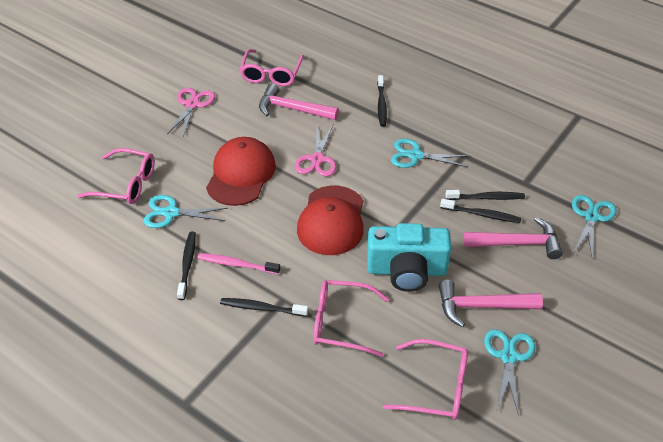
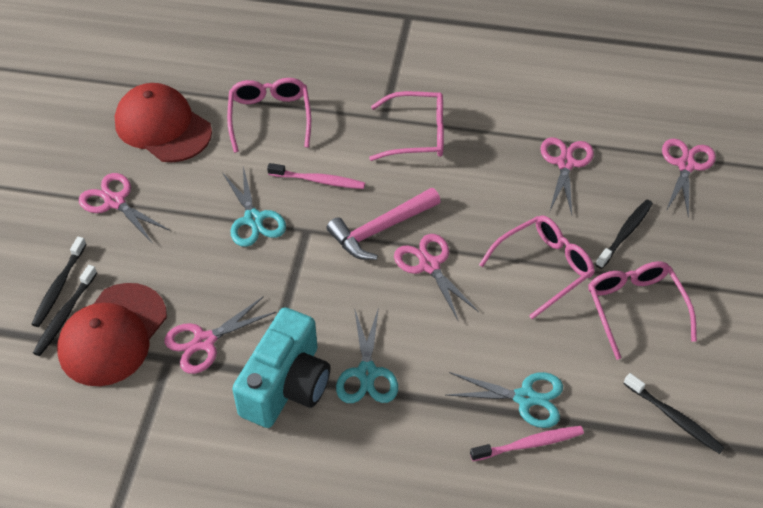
black toothbrush: 5 -> 4
pink hammer: 3 -> 1
pink scissors: 2 -> 5
pink toothbrush: 1 -> 2
turquoise scissors: 4 -> 3

